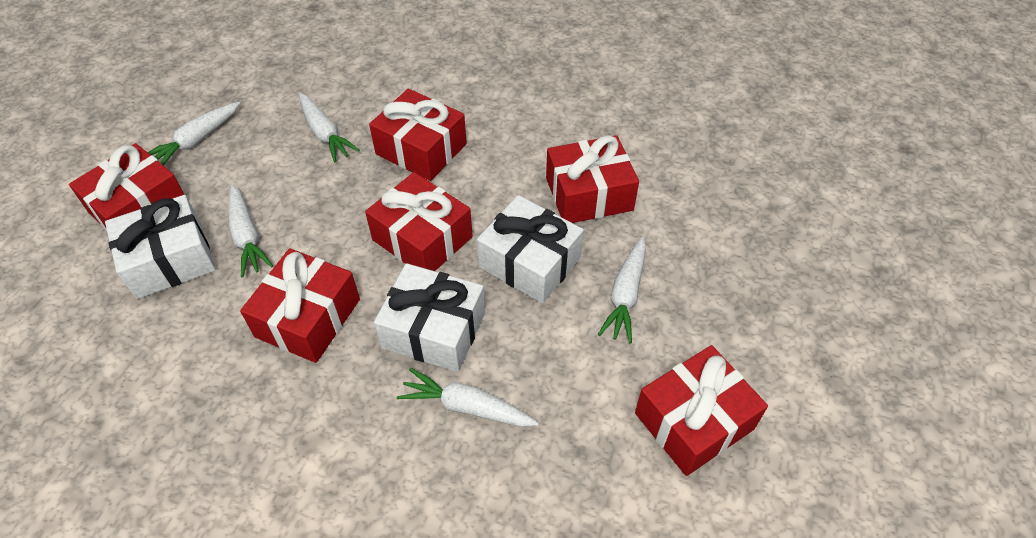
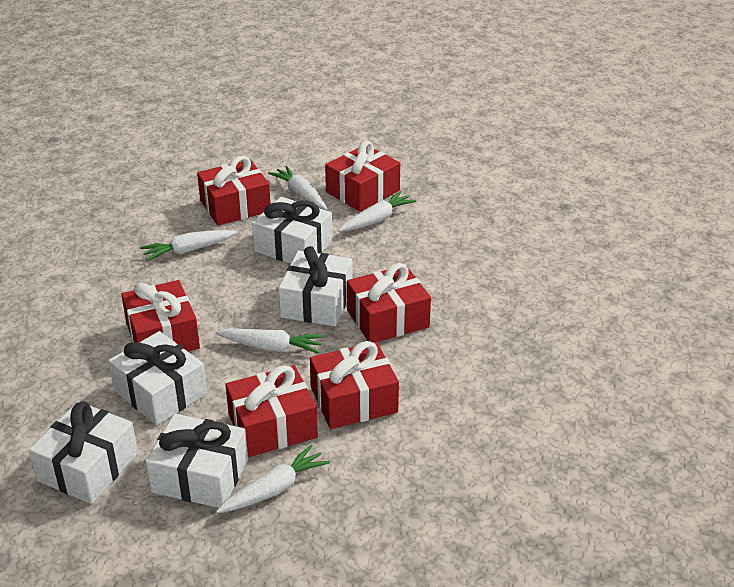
white gift: 3 -> 5

